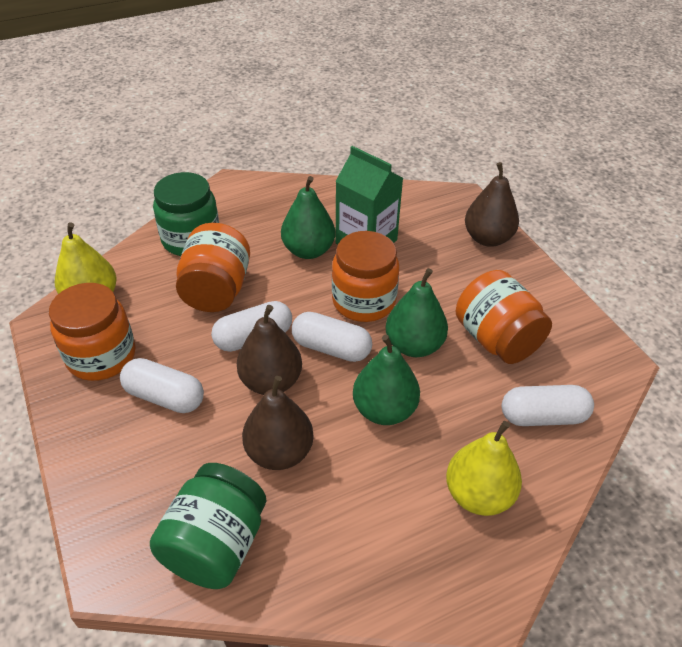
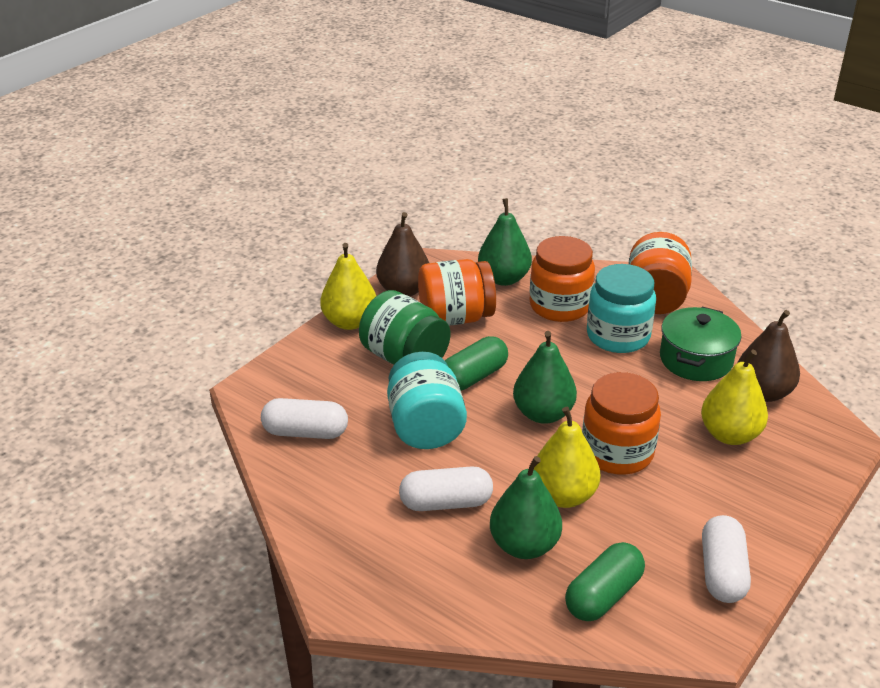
brown pear: 3 -> 2
green capsule: 0 -> 2
green carton: 1 -> 0
green jar: 2 -> 1
green pot: 0 -> 1
turquoise jar: 0 -> 2
white capsule: 4 -> 3
yellow pear: 2 -> 3

